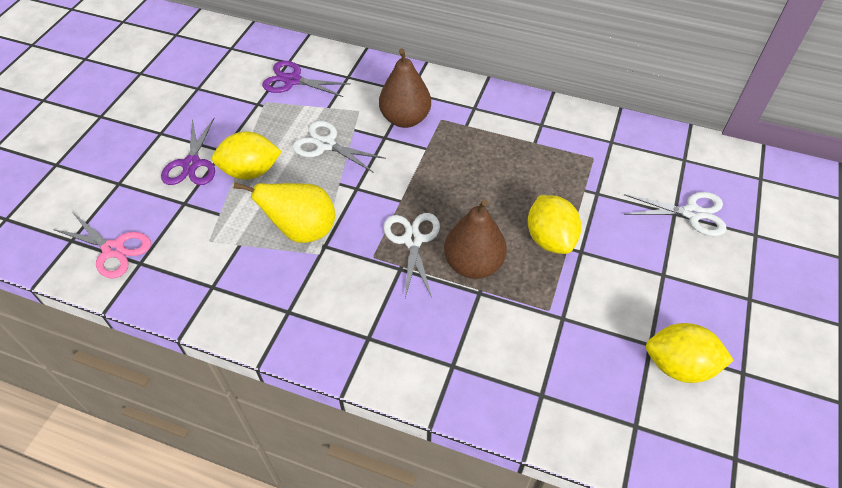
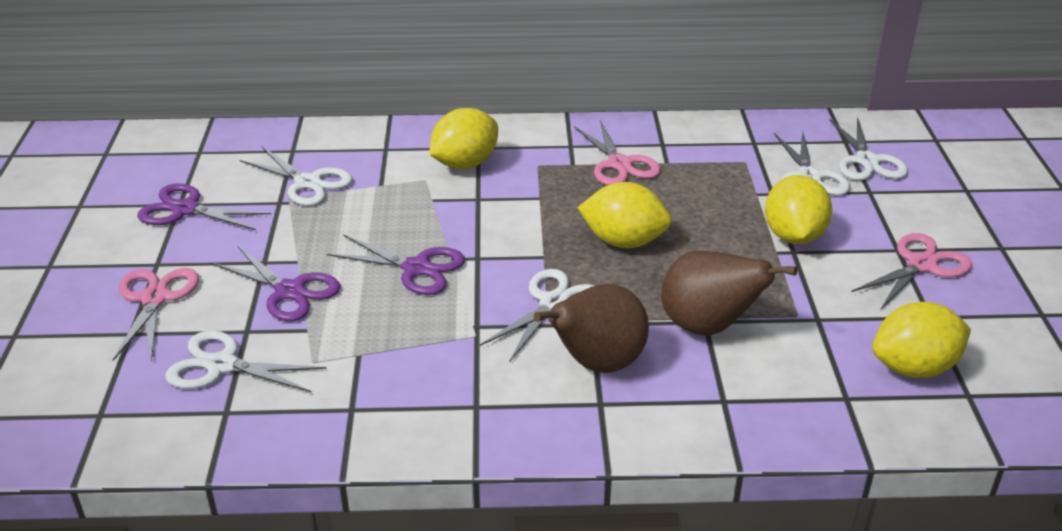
pink scissors: 1 -> 3
purple scissors: 2 -> 3
white scissors: 3 -> 5
yellow lemon: 3 -> 4
yellow pear: 1 -> 0

